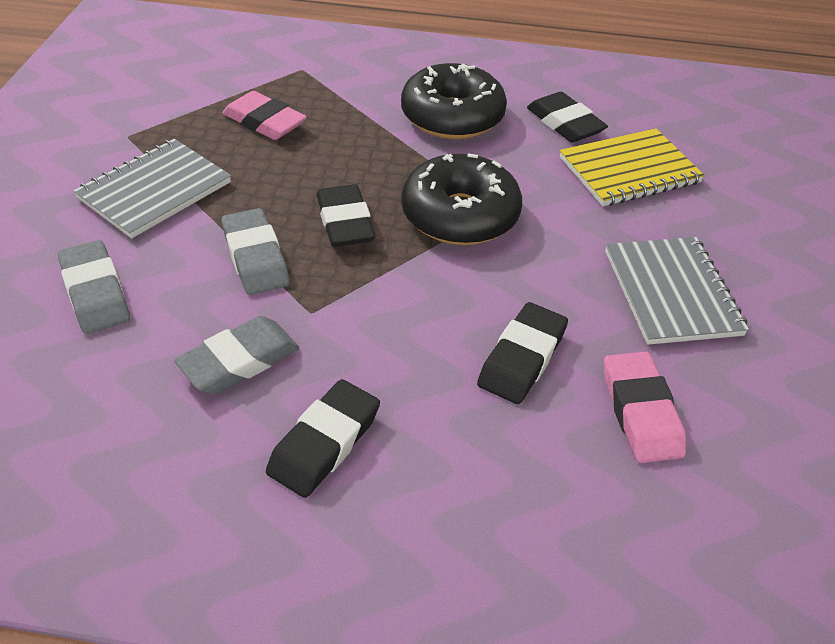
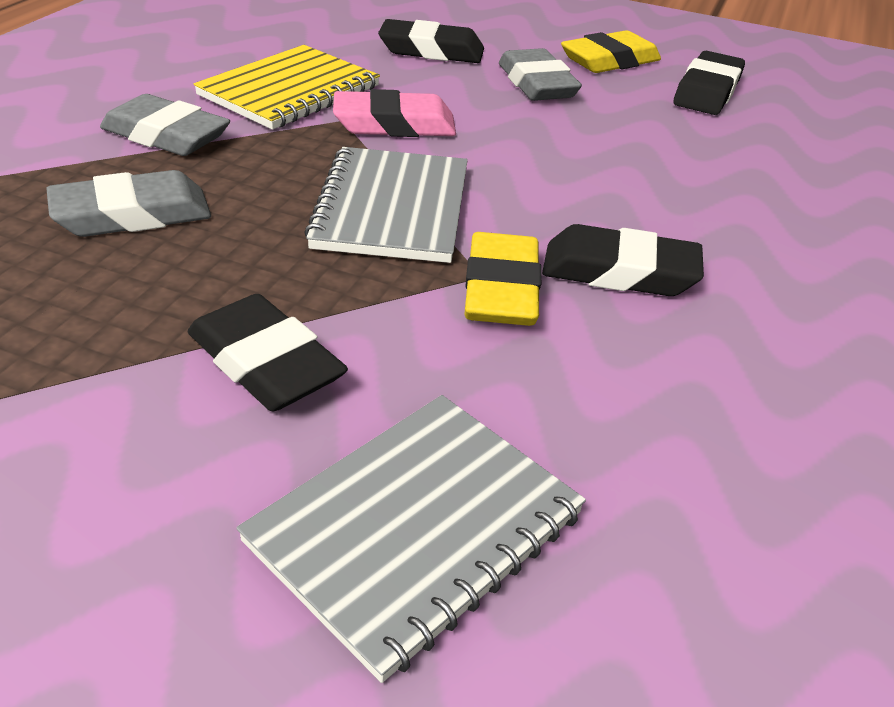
black donut: 2 -> 0
pink eraser: 2 -> 1
yellow eraser: 0 -> 2

